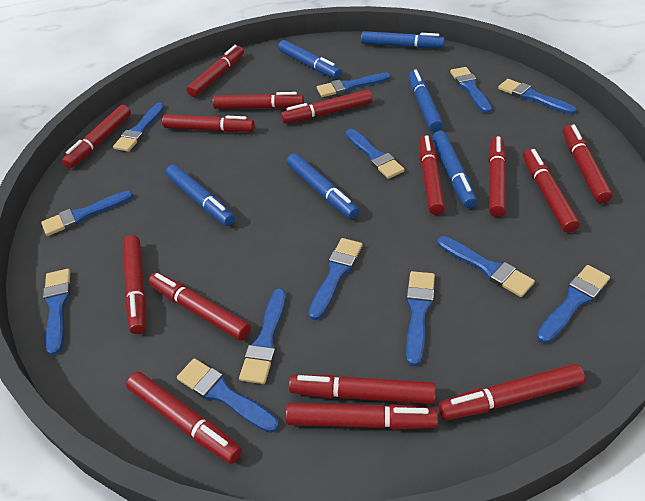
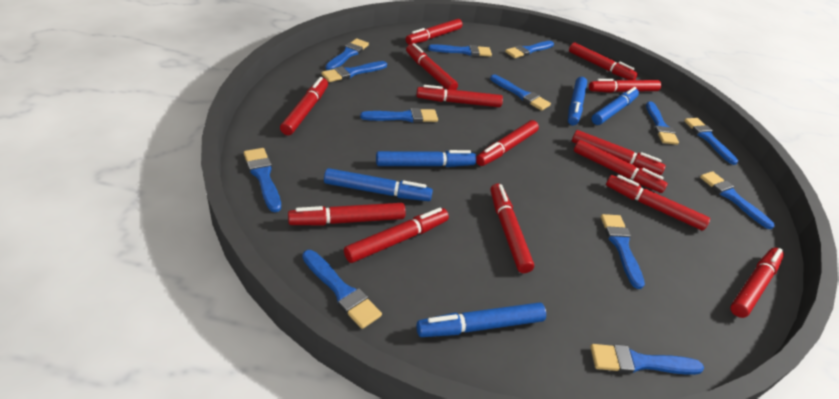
blue marker: 6 -> 5
red marker: 15 -> 14

